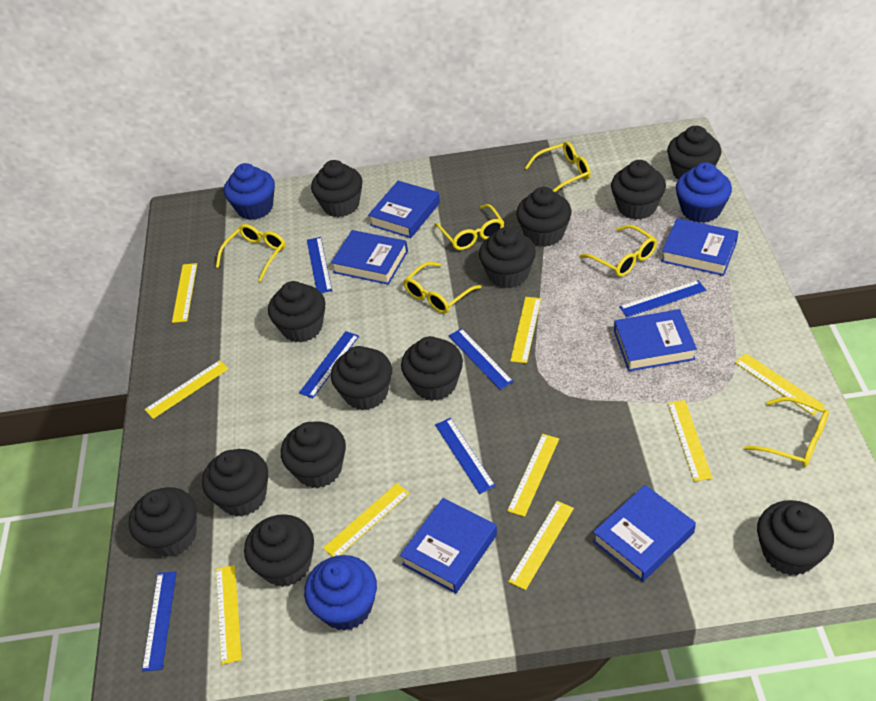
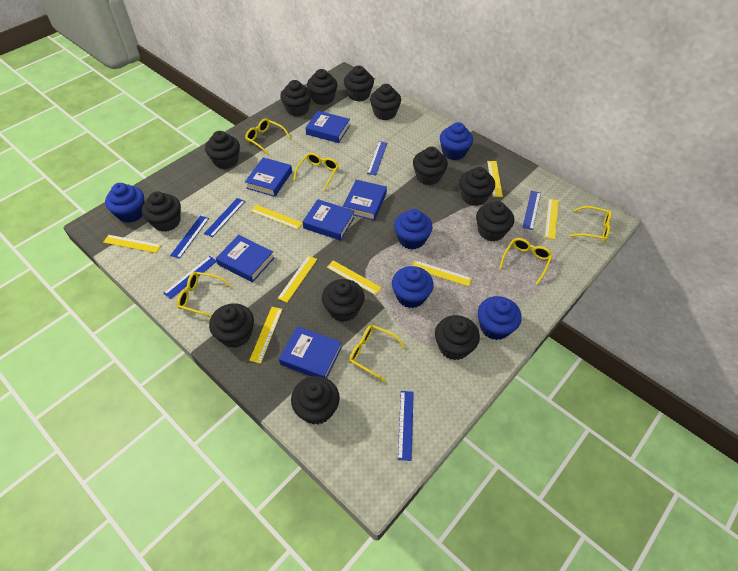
blue cupcake: 3 -> 5
yellow ruler: 9 -> 8

